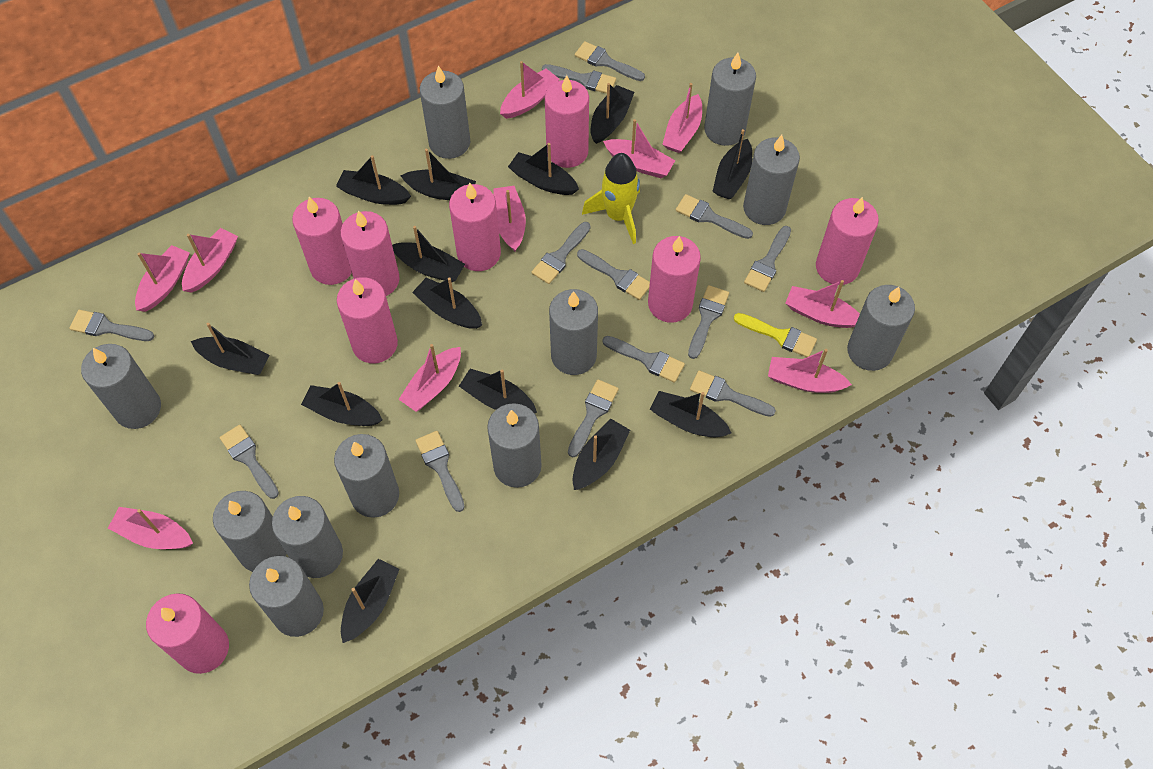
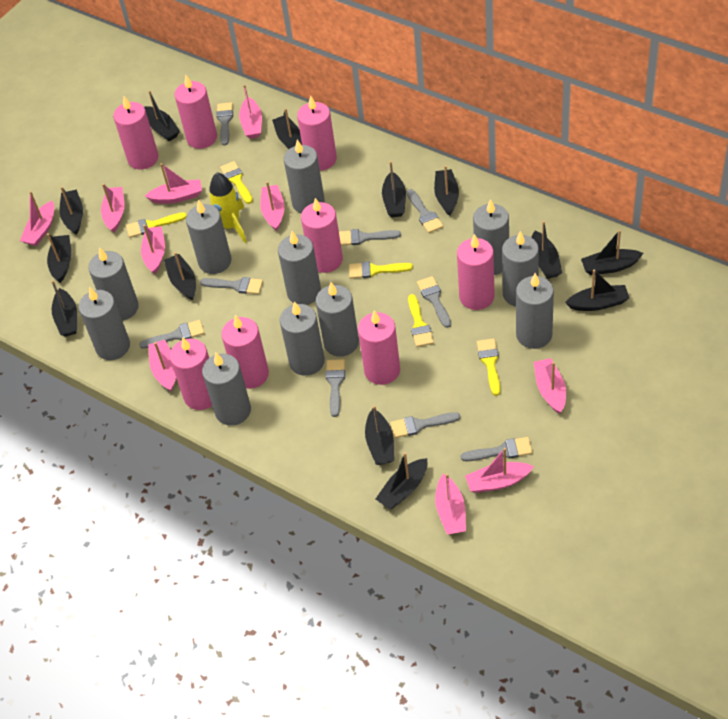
grey brush: 13 -> 9
yellow brush: 1 -> 5

